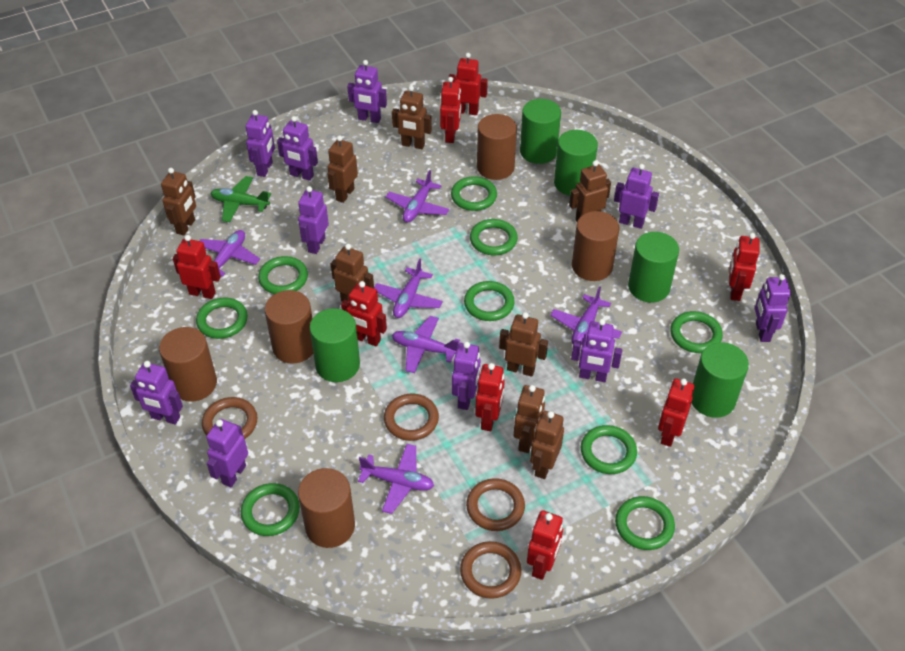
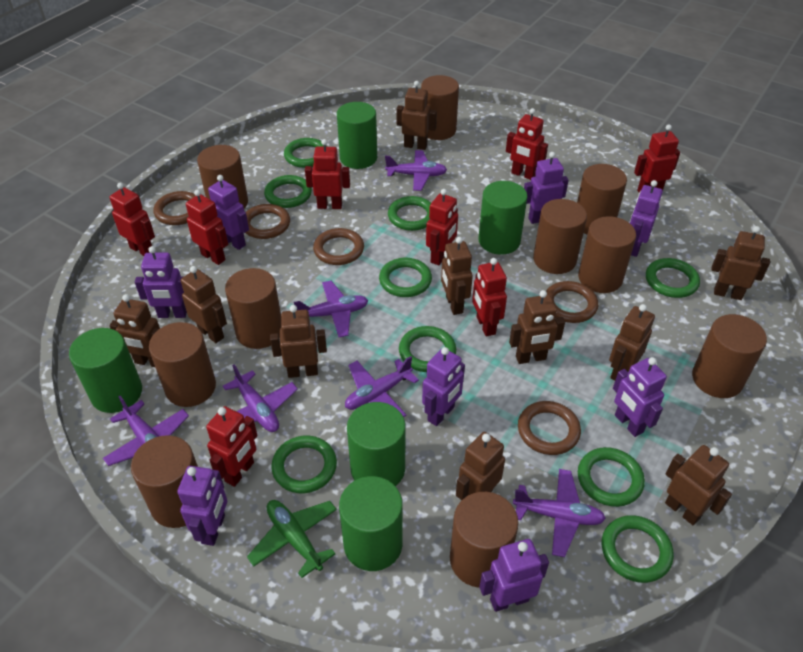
brown cylinder: 5 -> 10
brown ring: 4 -> 5
brown robot: 8 -> 10
purple robot: 10 -> 8

